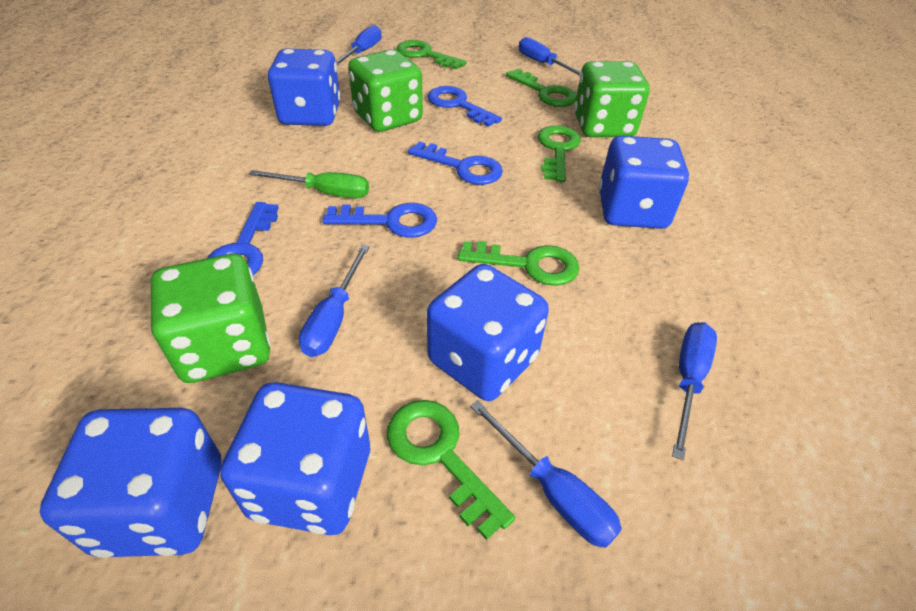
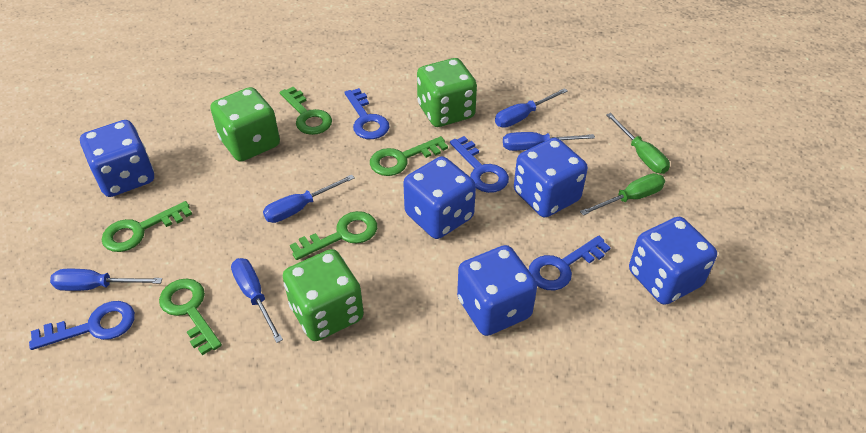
green screwdriver: 1 -> 2

